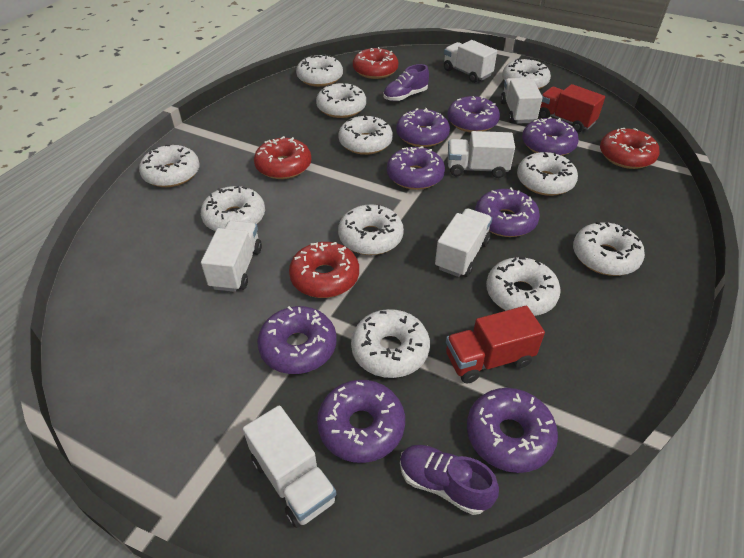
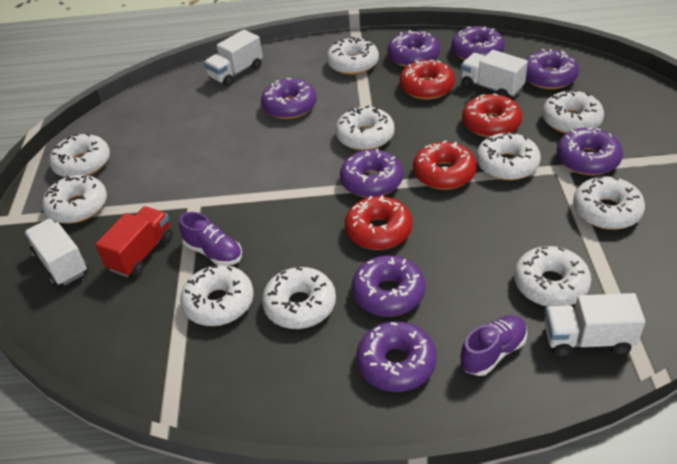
red truck: 2 -> 1
white donut: 11 -> 10
white truck: 6 -> 4

